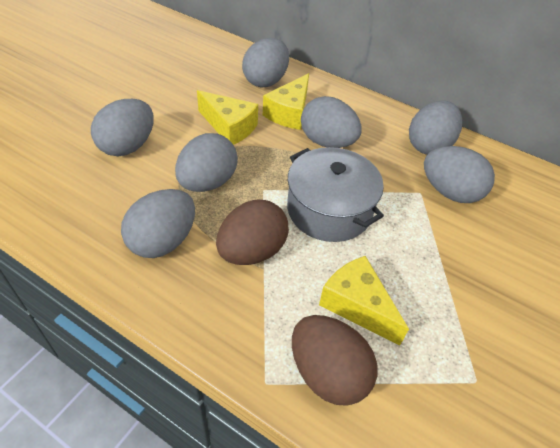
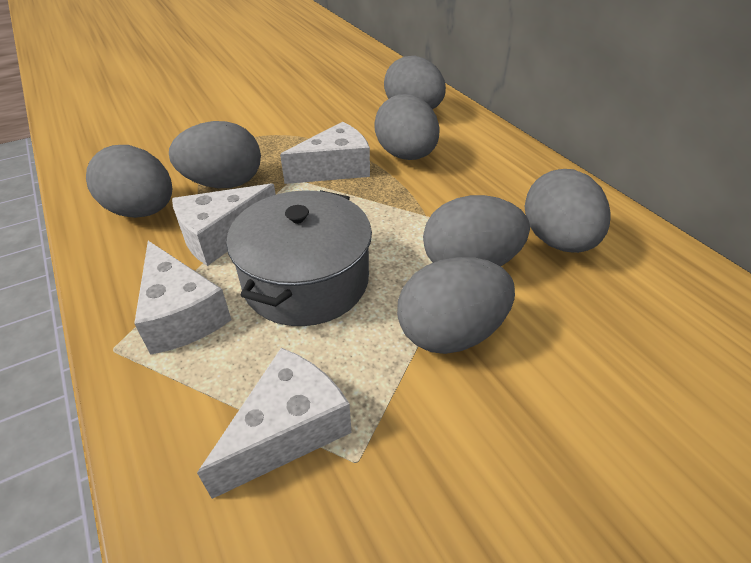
brown egg: 2 -> 0
white cheese: 0 -> 4
yellow cheese: 3 -> 0

